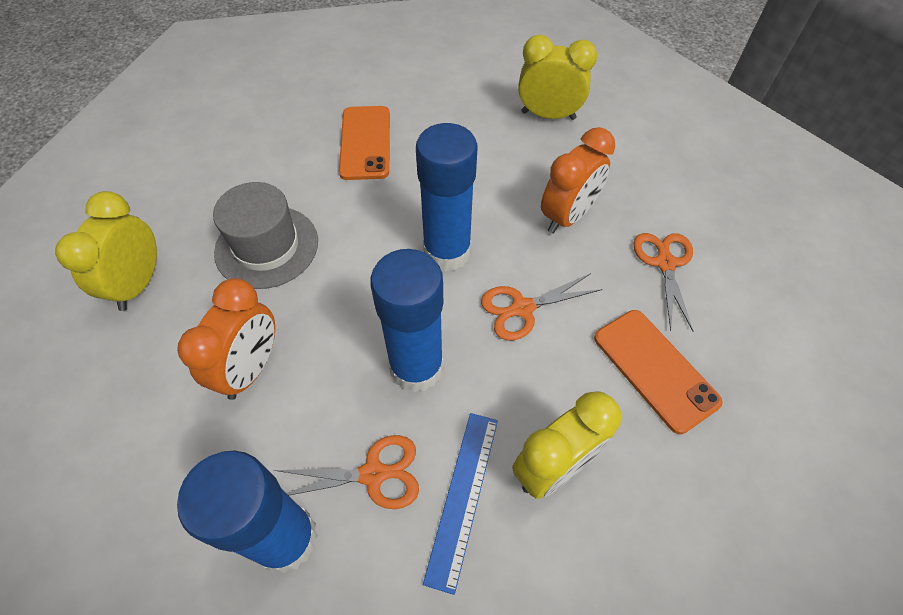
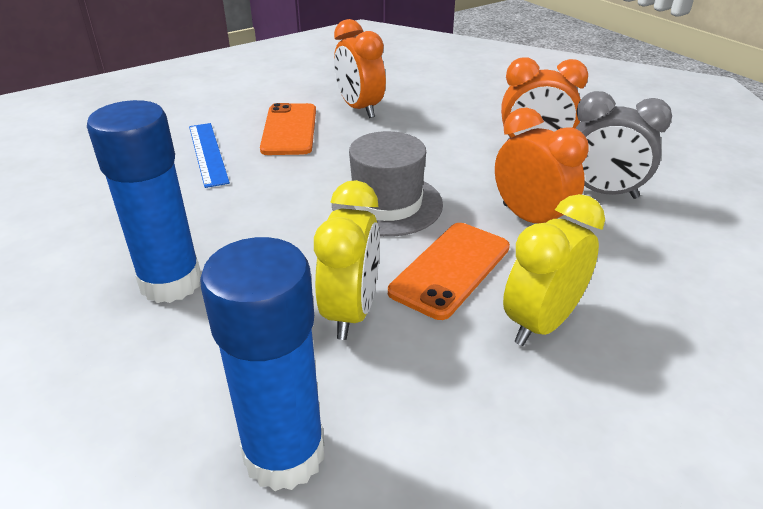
blue glue stick: 3 -> 2
grey clock: 0 -> 1
orange clock: 2 -> 3
orange scissors: 3 -> 0
yellow clock: 3 -> 2

